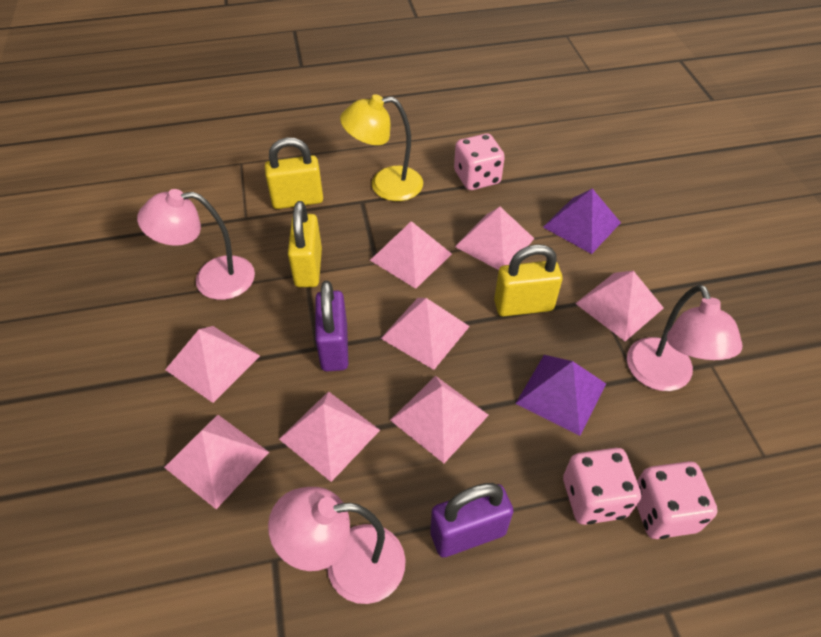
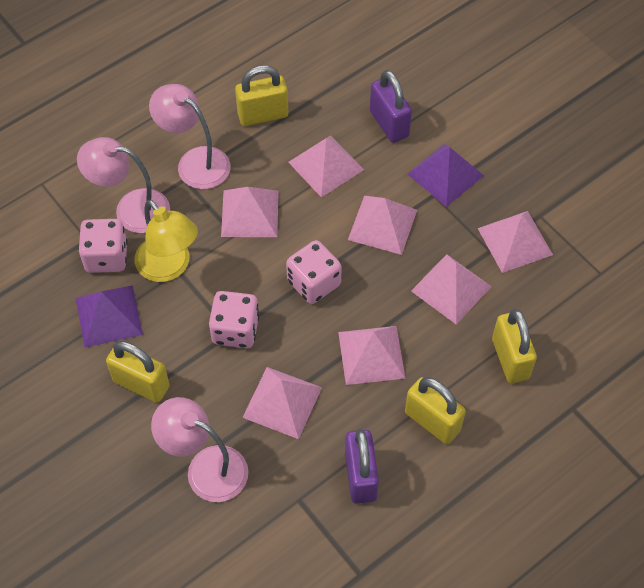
pink pyramid: 8 -> 7
yellow padlock: 3 -> 4

